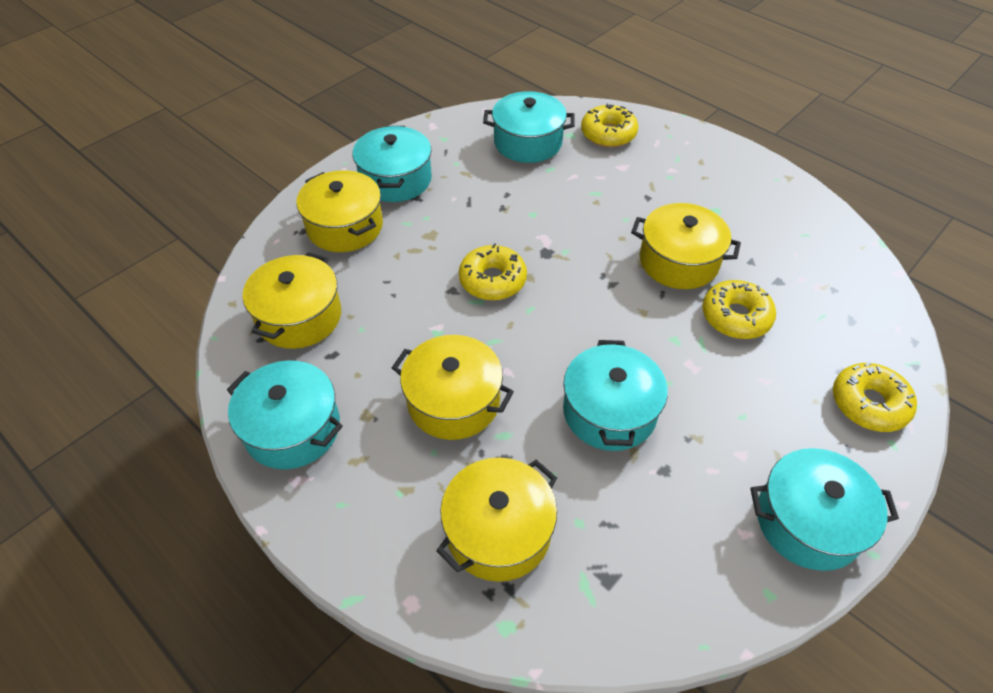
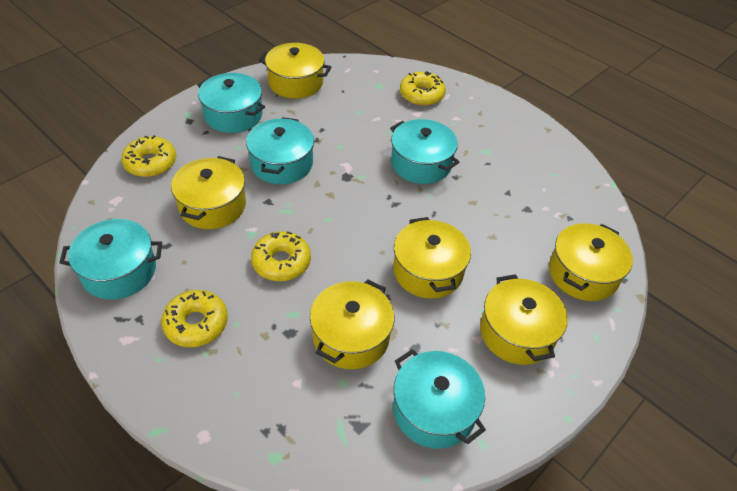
yellow pot: 5 -> 6

